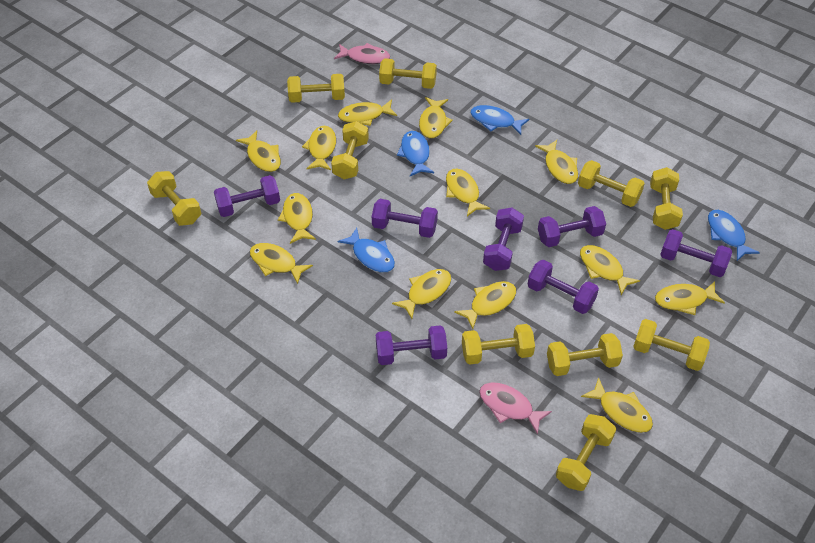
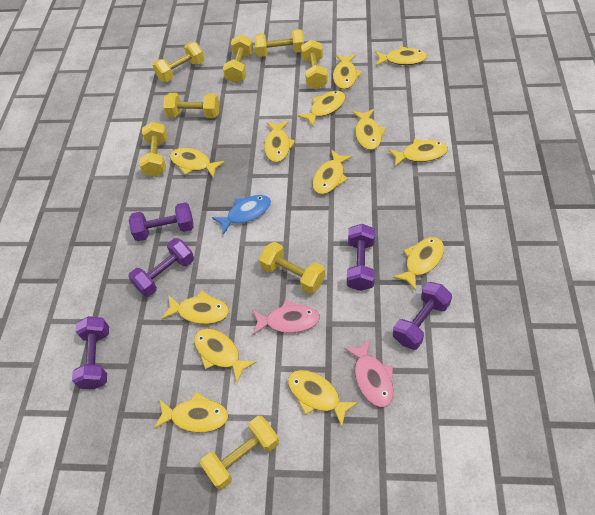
blue fish: 4 -> 1
purple dumbbell: 7 -> 5
yellow dumbbell: 10 -> 8

